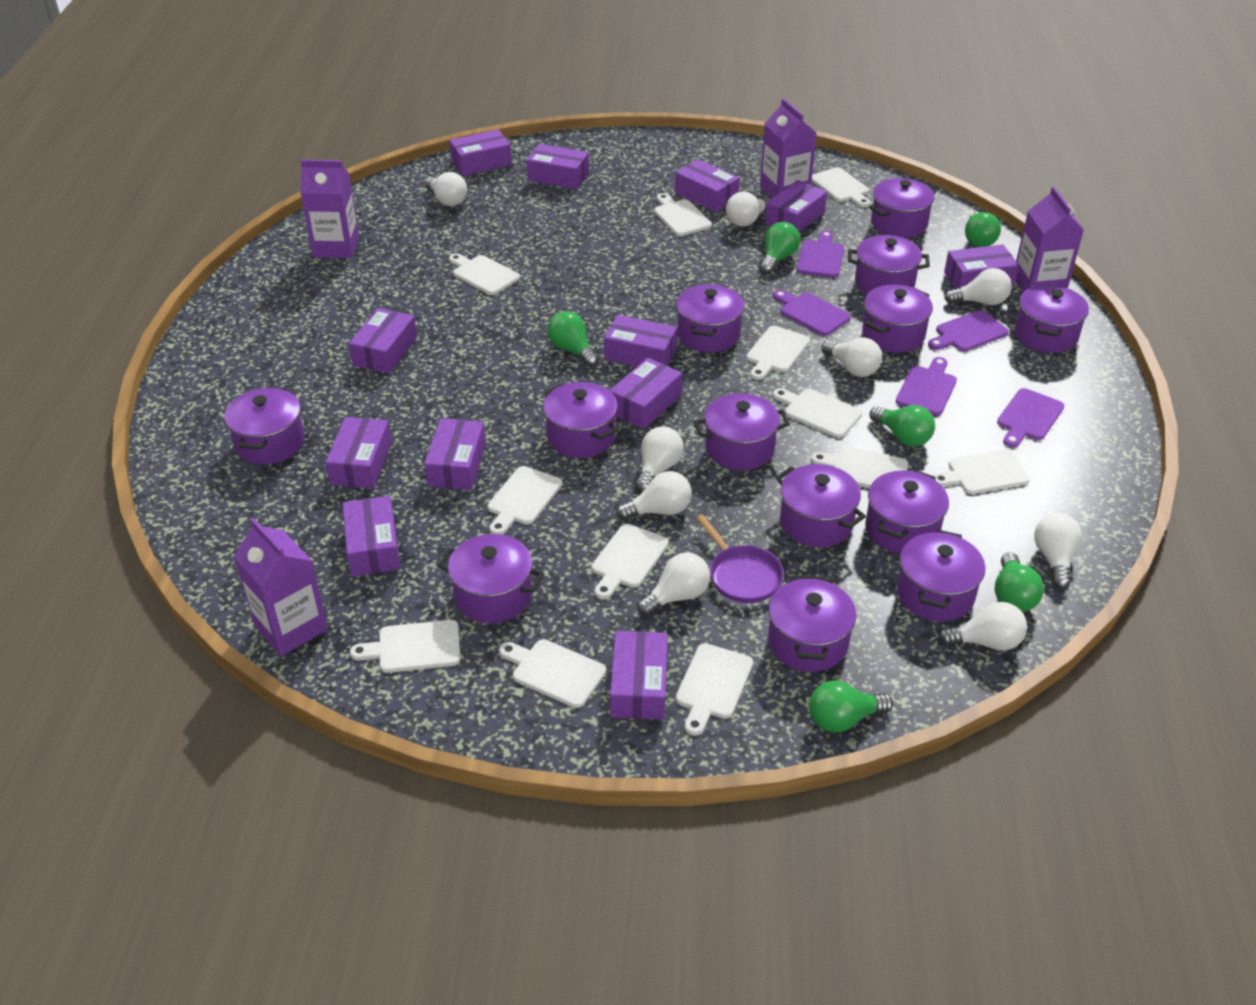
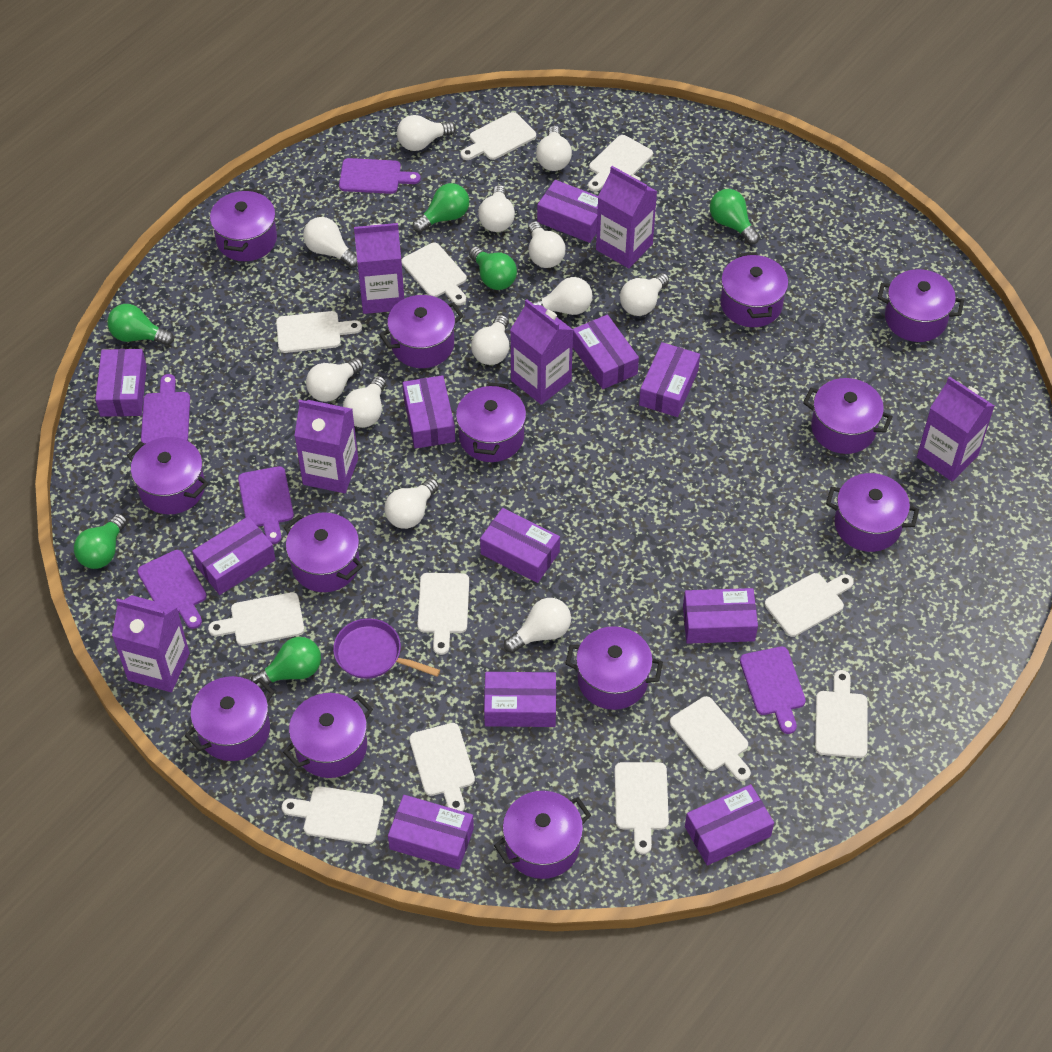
purple box: 12 -> 11
purple carton: 4 -> 6
white light bulb: 9 -> 12

